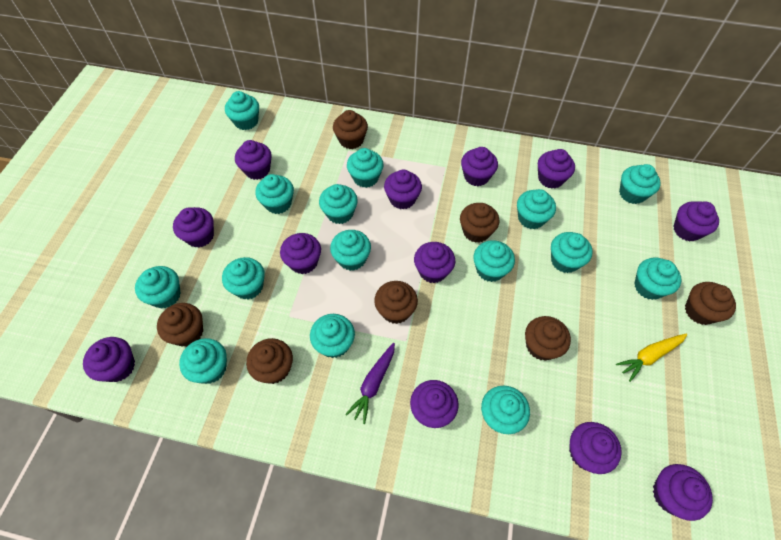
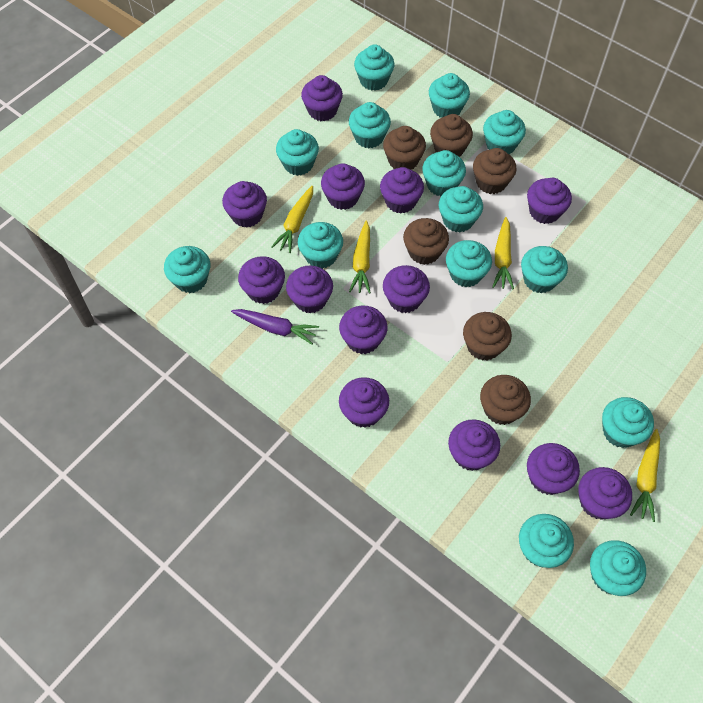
brown cupcake: 7 -> 6
purple cupcake: 12 -> 13
turquoise cupcake: 15 -> 14
yellow carrot: 1 -> 4

